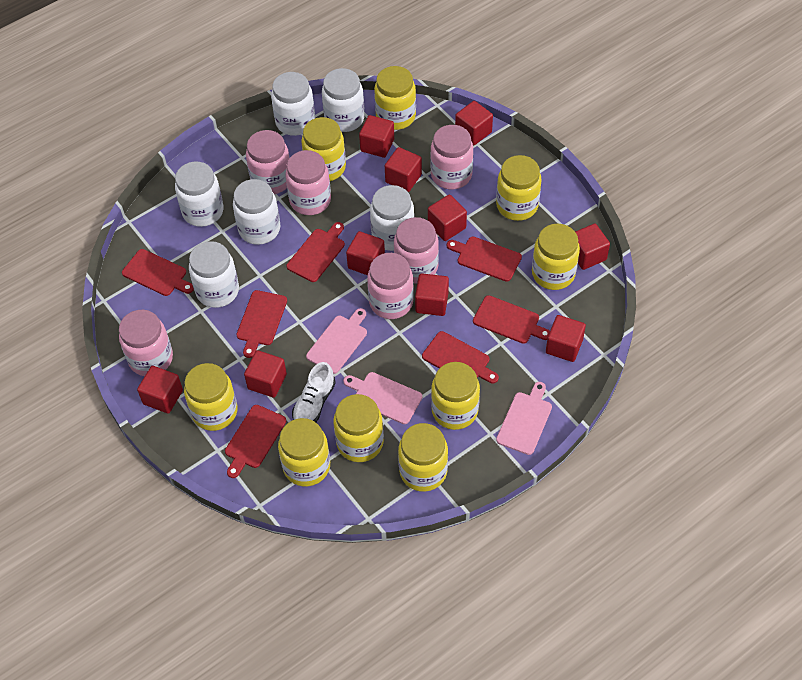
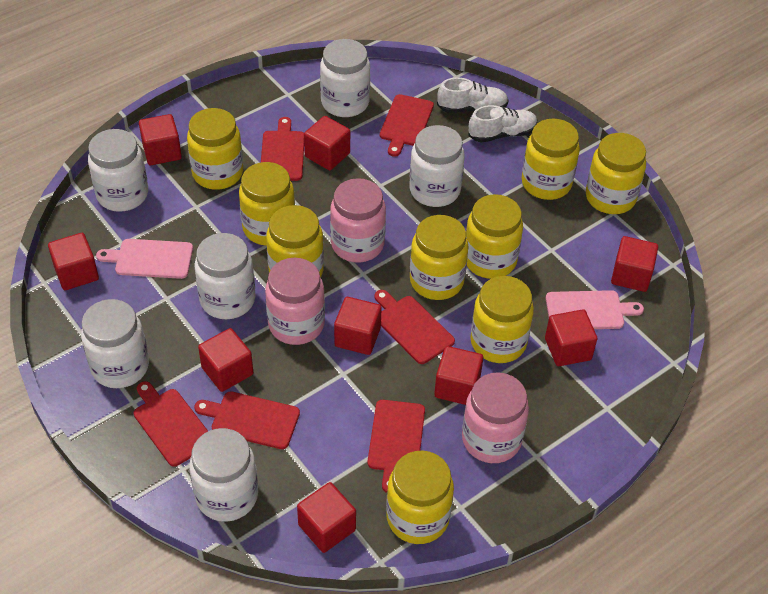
pink cutting board: 3 -> 2
pink jar: 6 -> 3
red cube: 10 -> 9
red cutting board: 7 -> 6
white shoe: 1 -> 2

